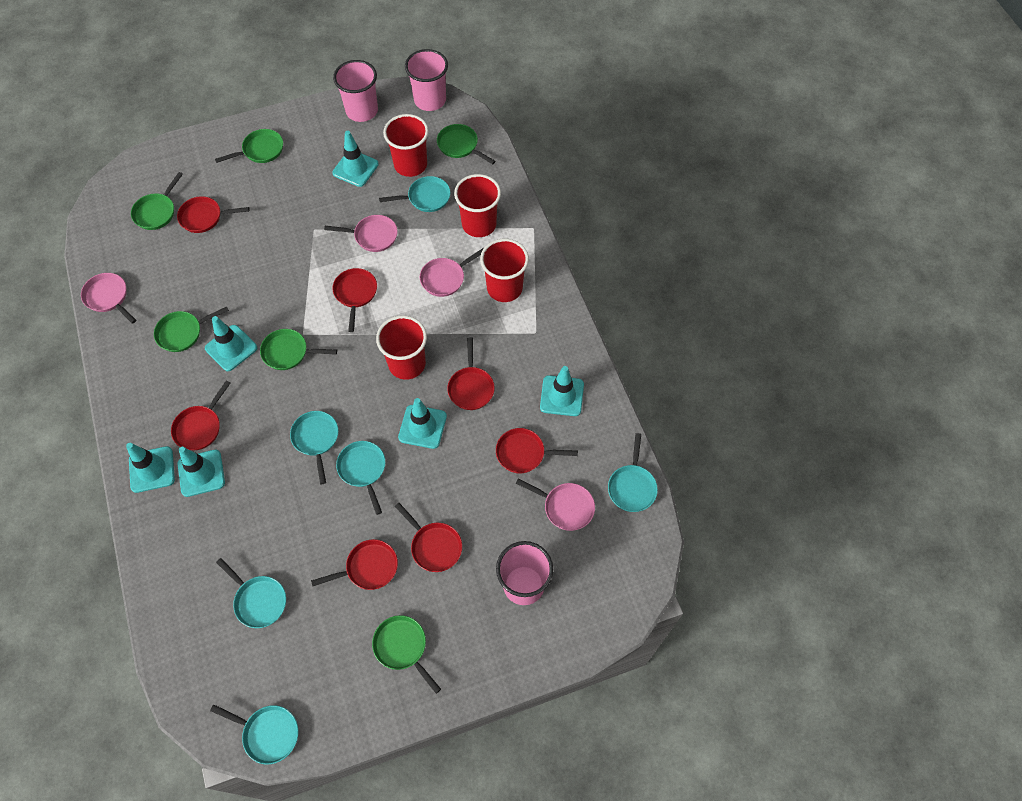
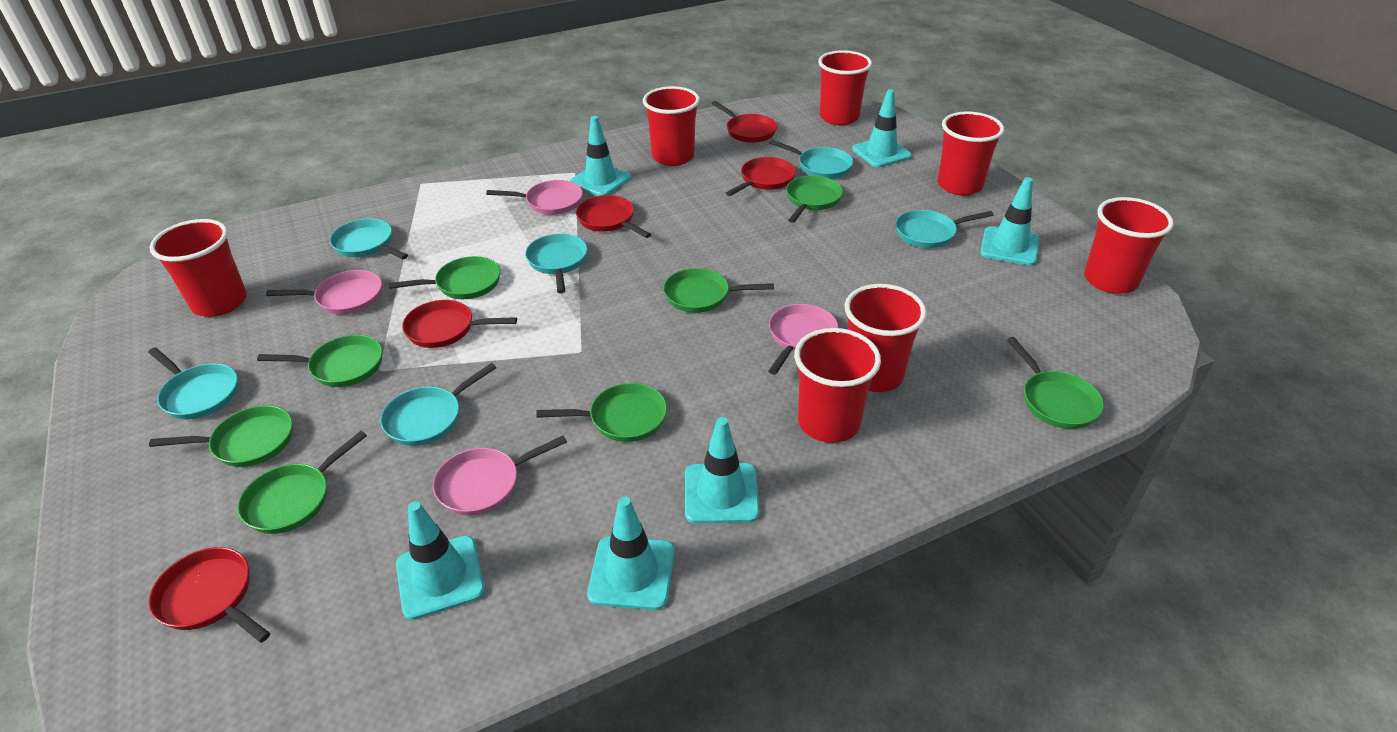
green pan: 6 -> 8
pink cup: 3 -> 0
red cup: 4 -> 7
red pan: 7 -> 5

